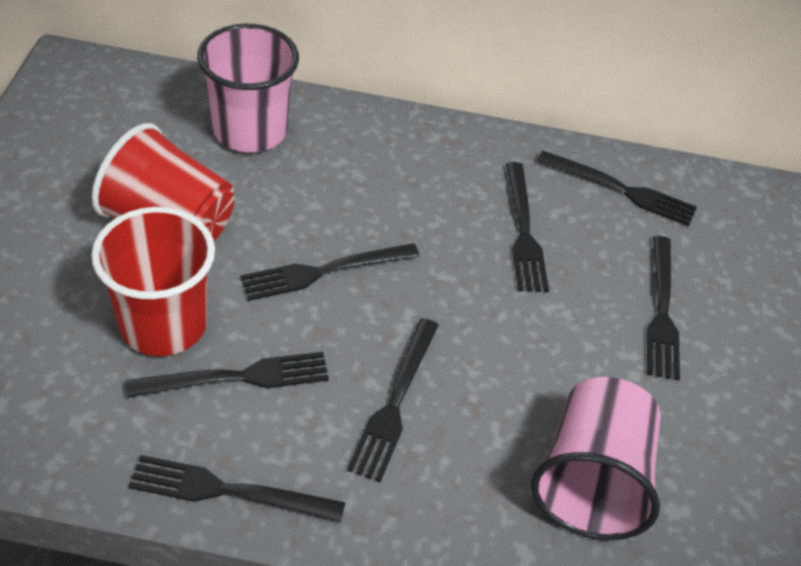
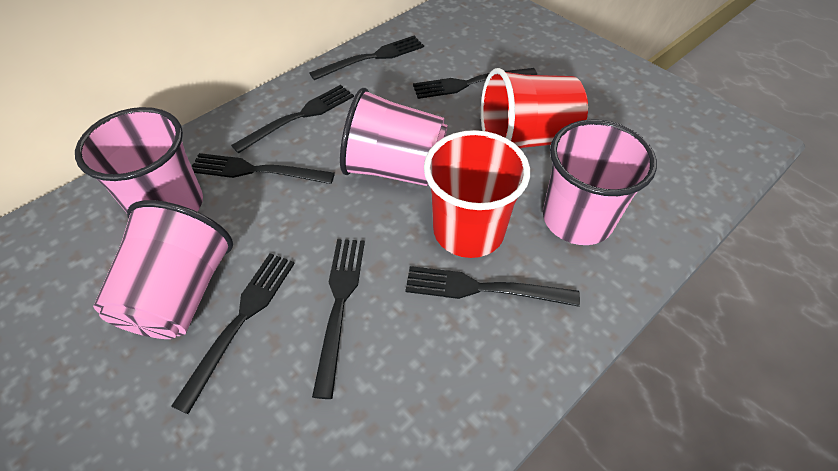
pink cup: 2 -> 4

